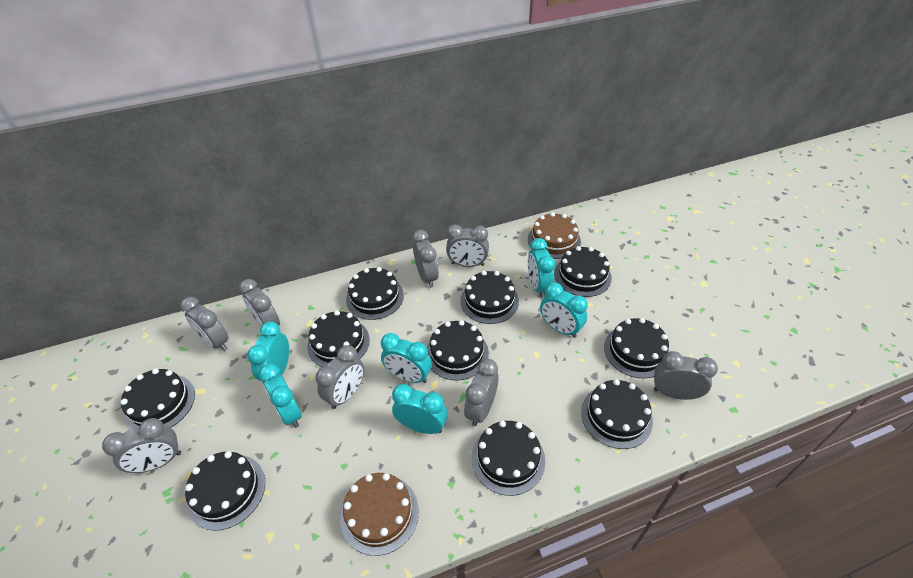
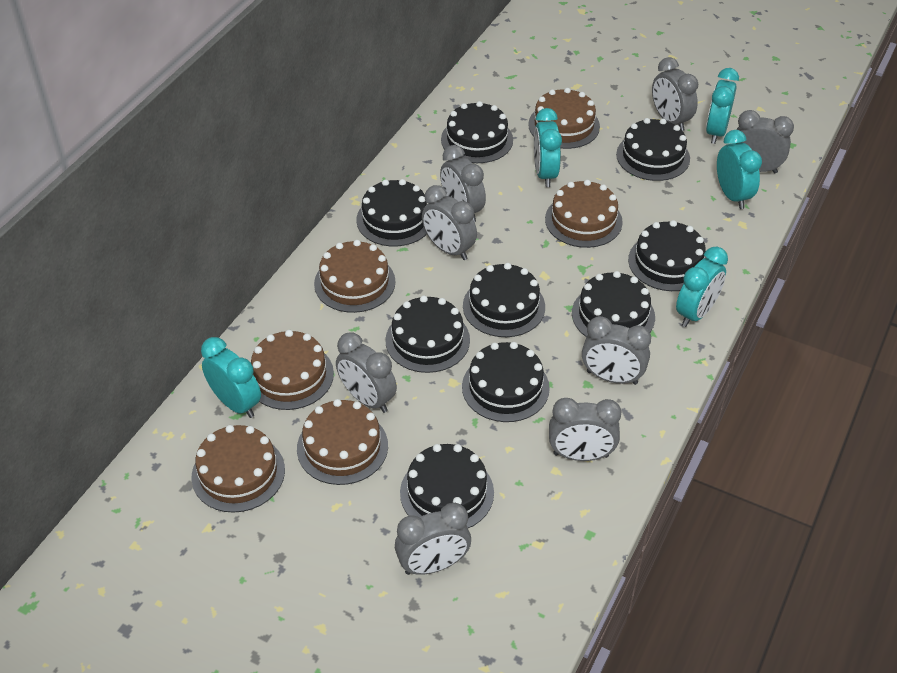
black cake: 10 -> 9
brown cake: 2 -> 6
turquoise clock: 6 -> 5

